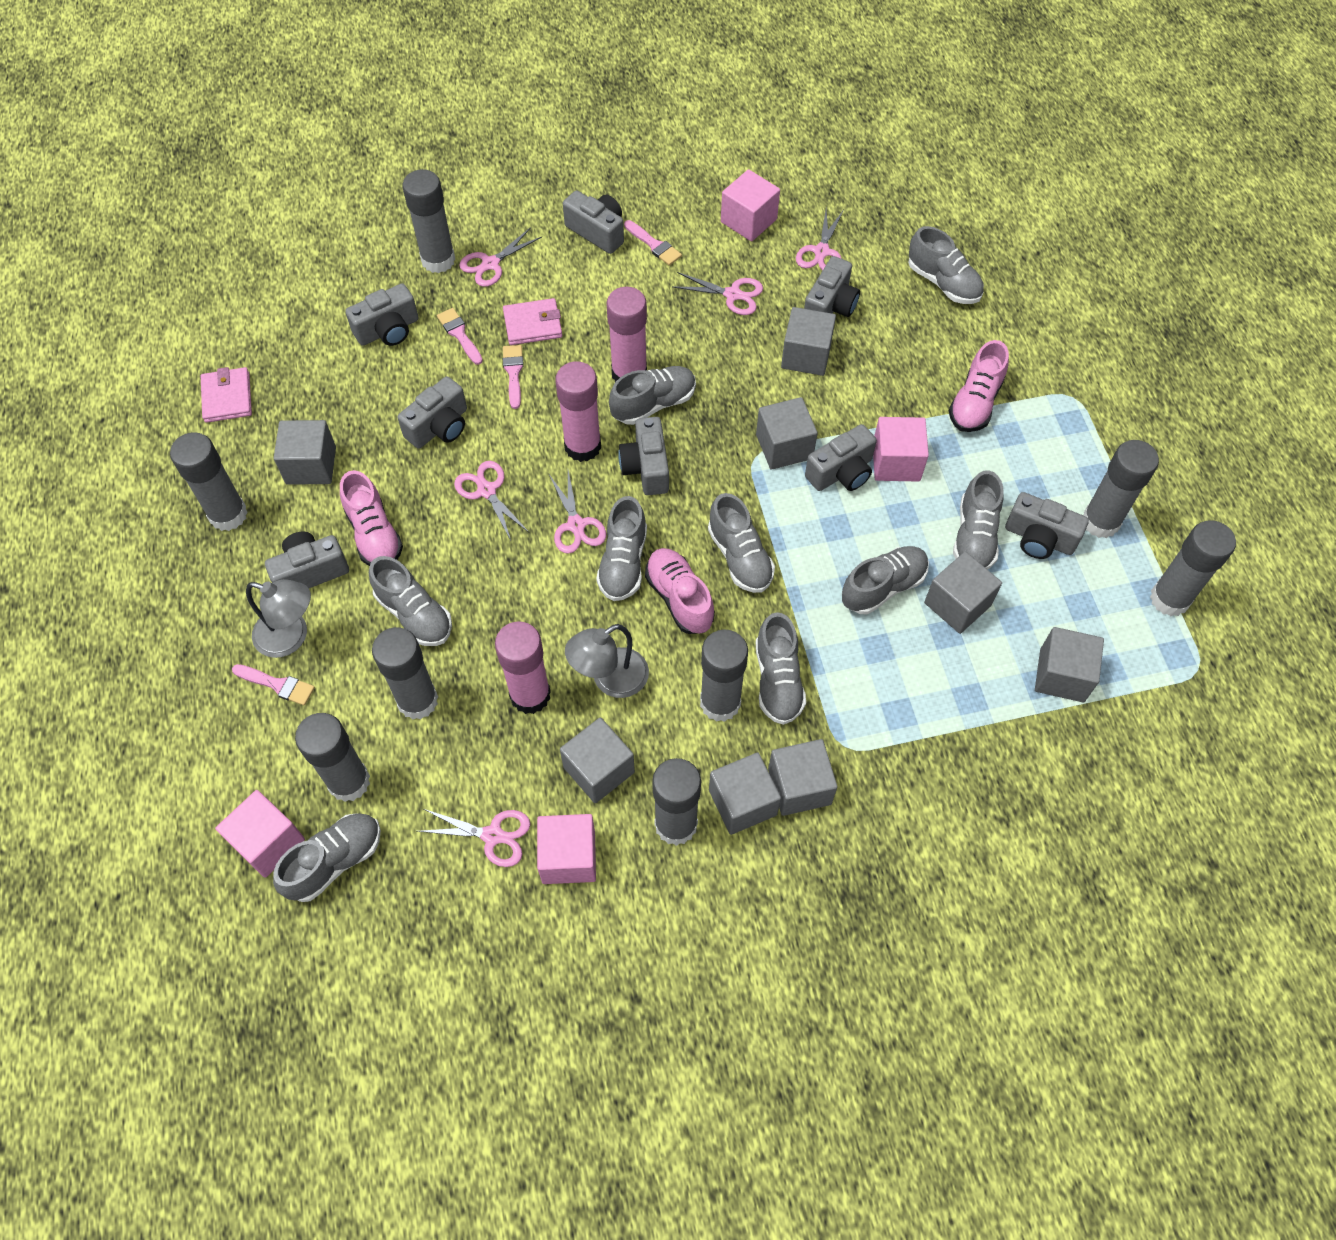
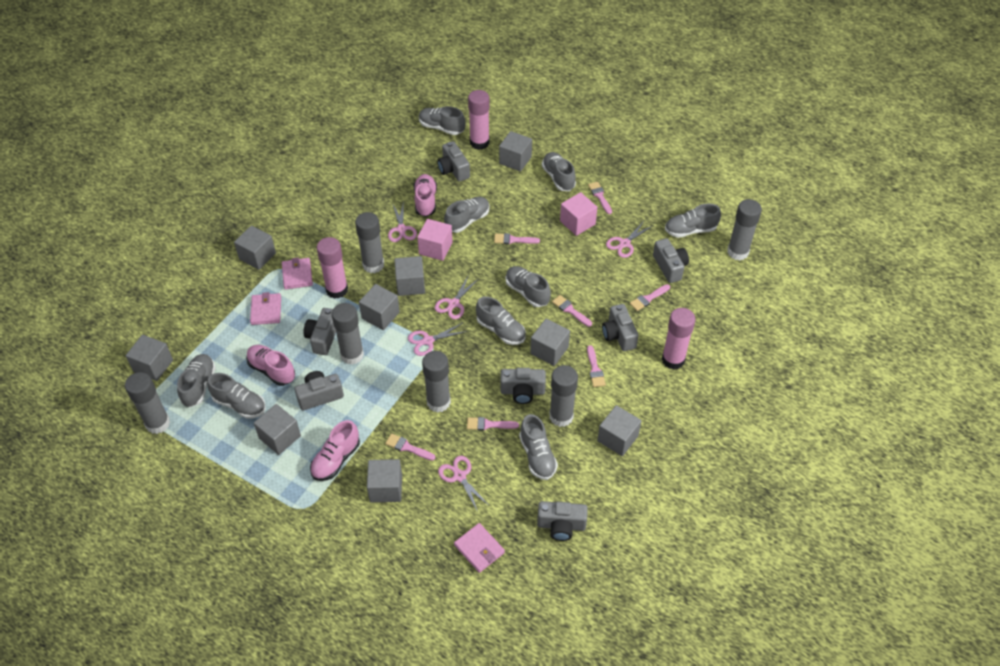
grey camera: 8 -> 7
grey cube: 8 -> 9
grey glue stick: 8 -> 6
grey lamp: 2 -> 0
pink brush: 4 -> 7
pink cube: 4 -> 2
pink scissors: 6 -> 5
pink wallet: 2 -> 3

